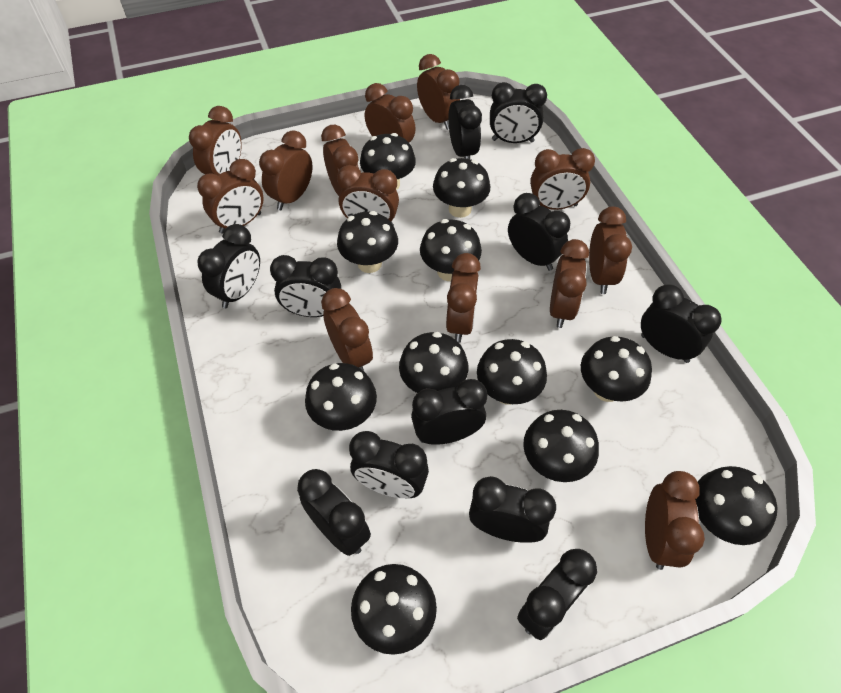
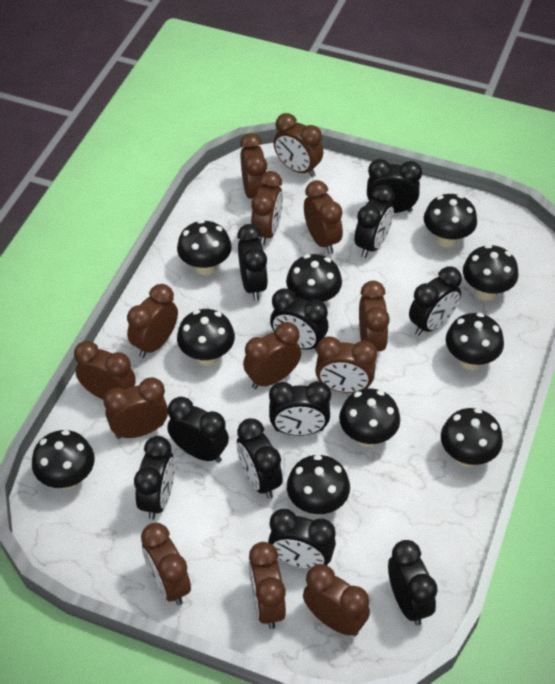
black mushroom: 11 -> 10

